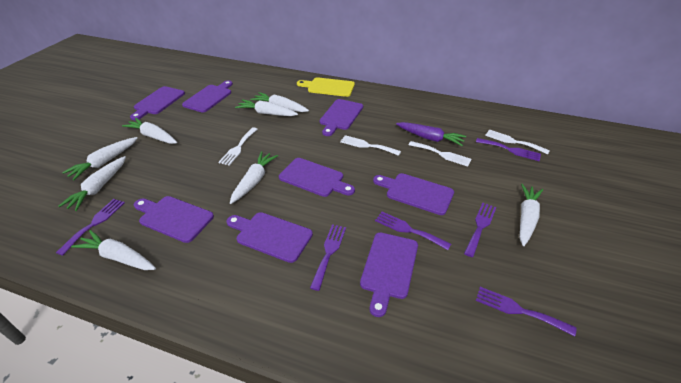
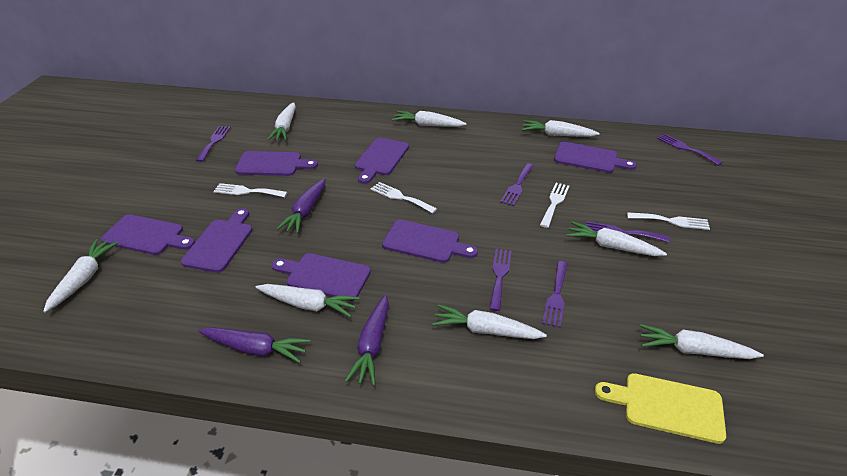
purple carrot: 1 -> 3
purple cutting board: 8 -> 7

